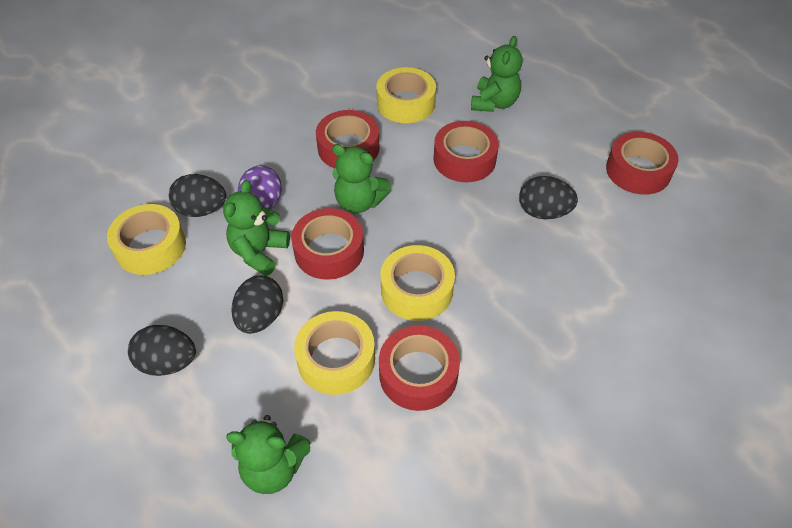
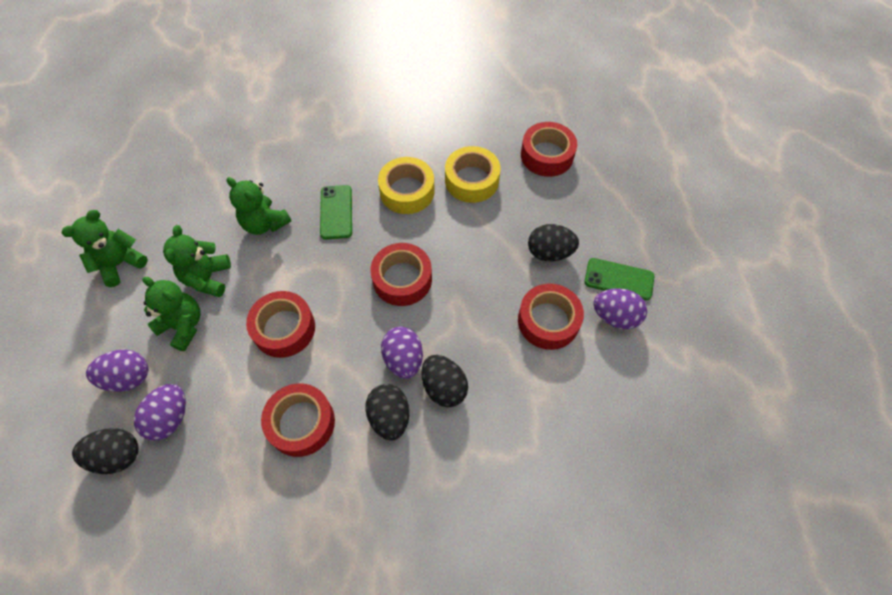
green phone: 0 -> 2
purple egg: 1 -> 4
yellow tape: 4 -> 2

